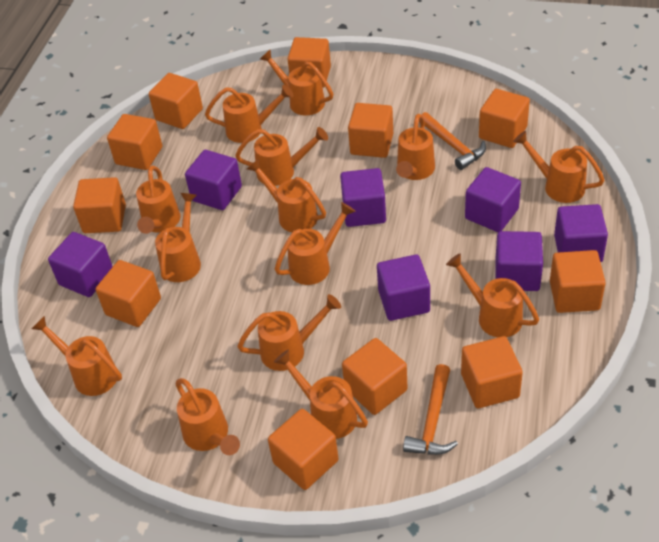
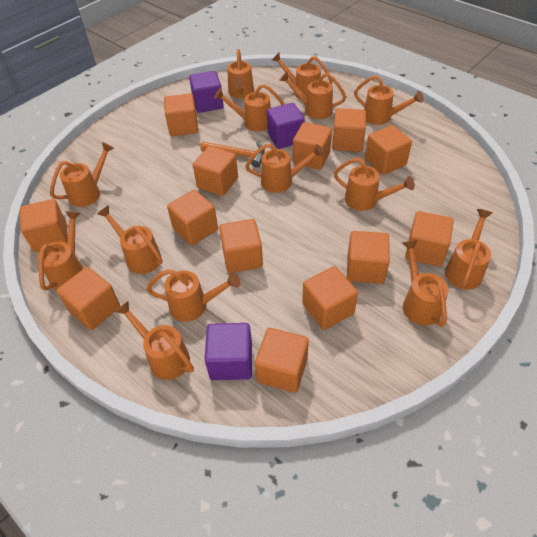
orange cube: 11 -> 13
orange hammer: 2 -> 1
purple cube: 7 -> 3

